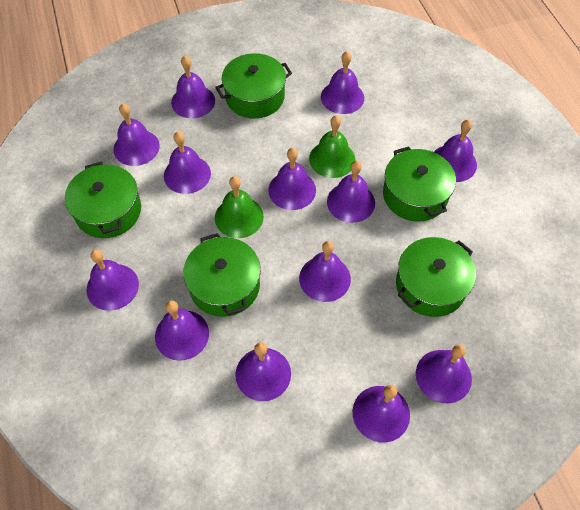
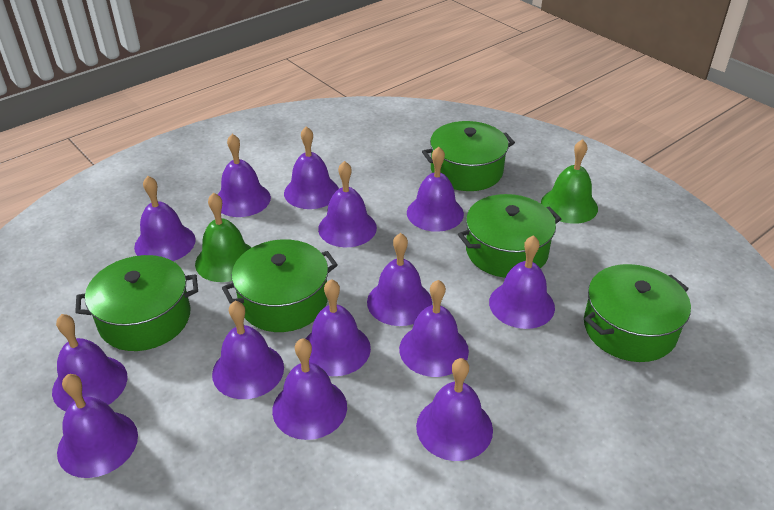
purple bell: 13 -> 14

